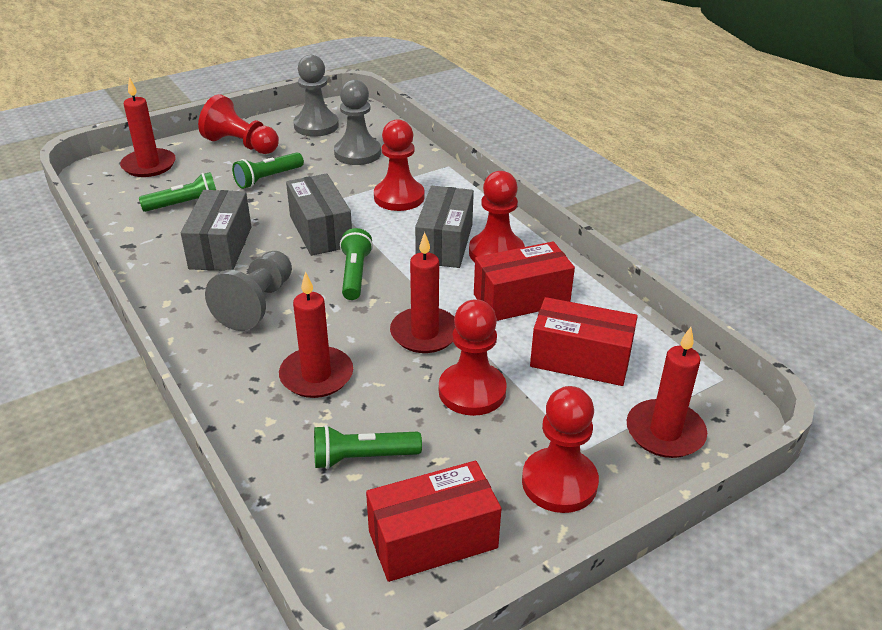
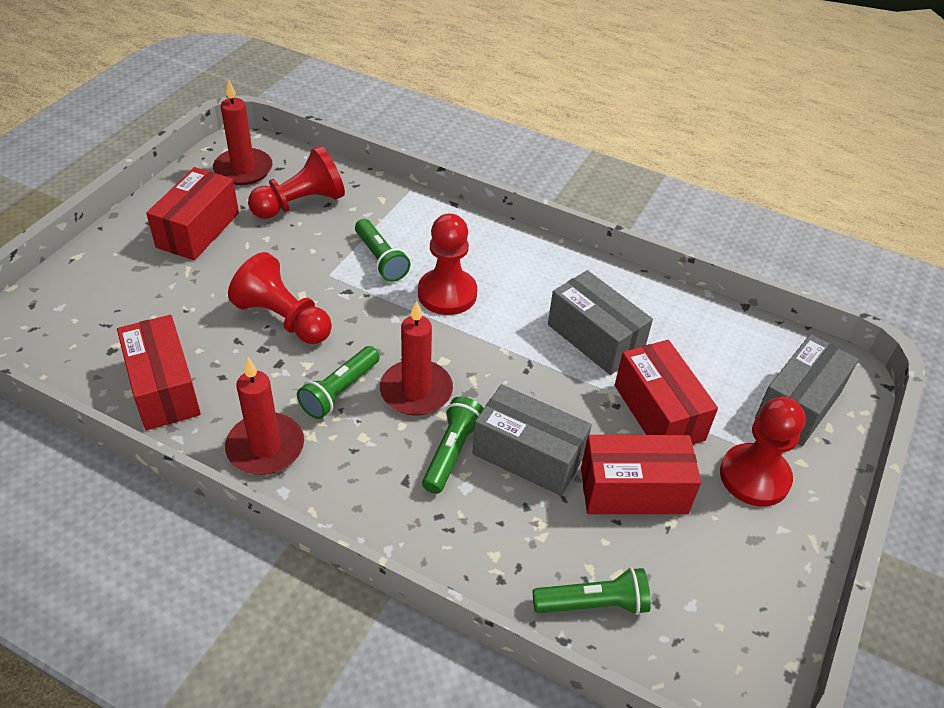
grey pawn: 3 -> 0
red box: 3 -> 4
red candle: 4 -> 3
red pawn: 5 -> 4

